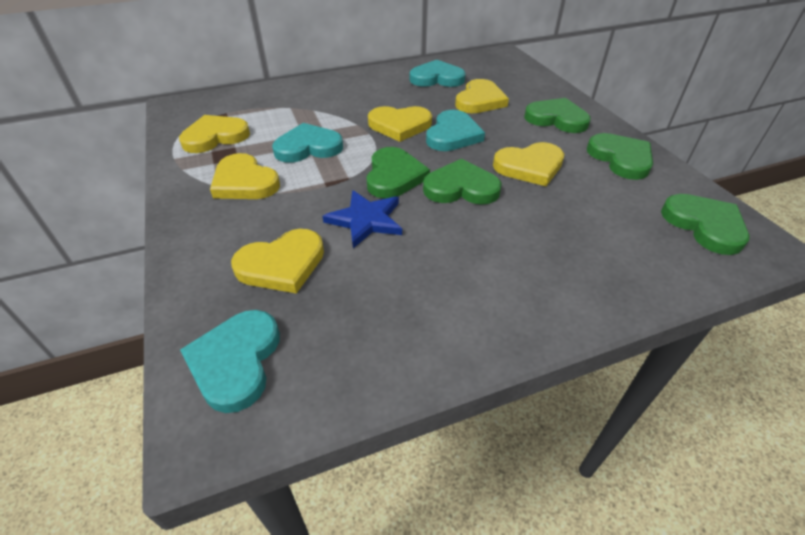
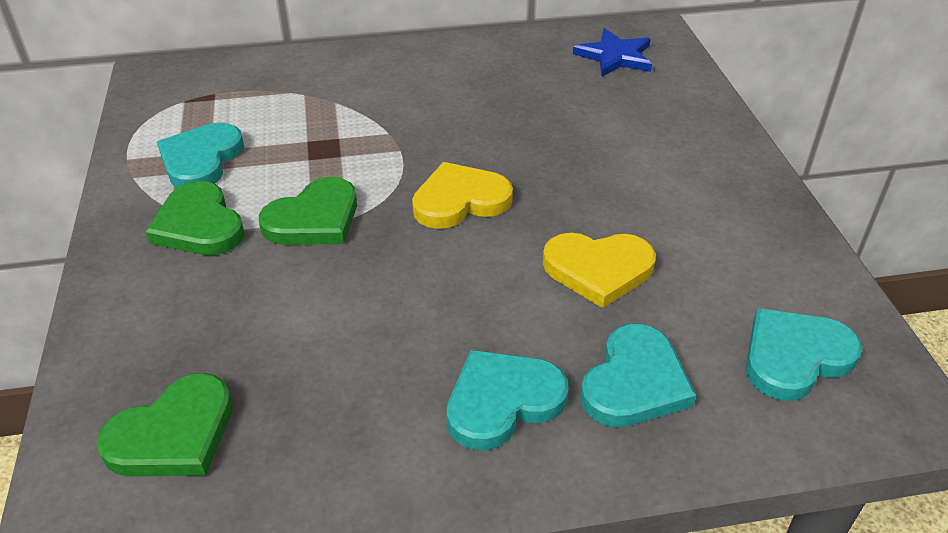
green heart: 5 -> 3
yellow heart: 6 -> 2

